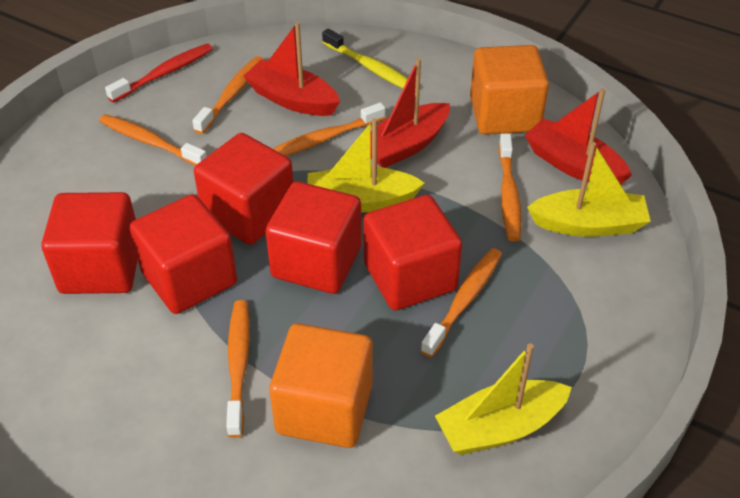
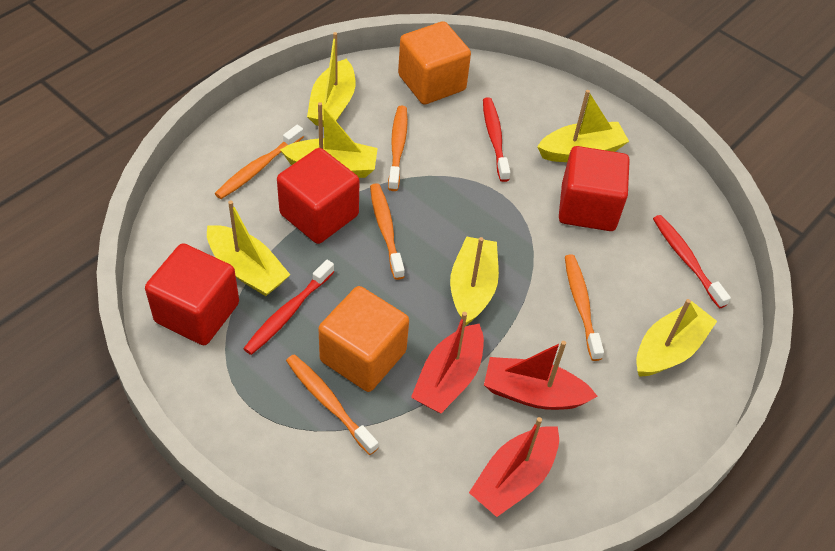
orange toothbrush: 6 -> 5
red cube: 5 -> 3
red toothbrush: 1 -> 3
yellow boat: 3 -> 6
yellow toothbrush: 1 -> 0

